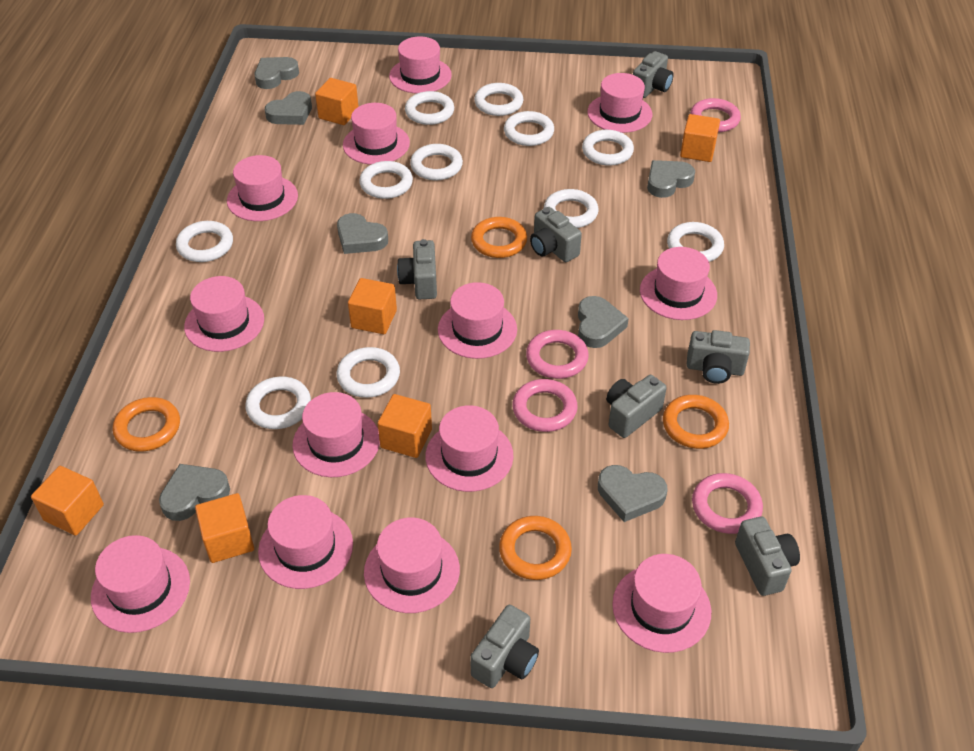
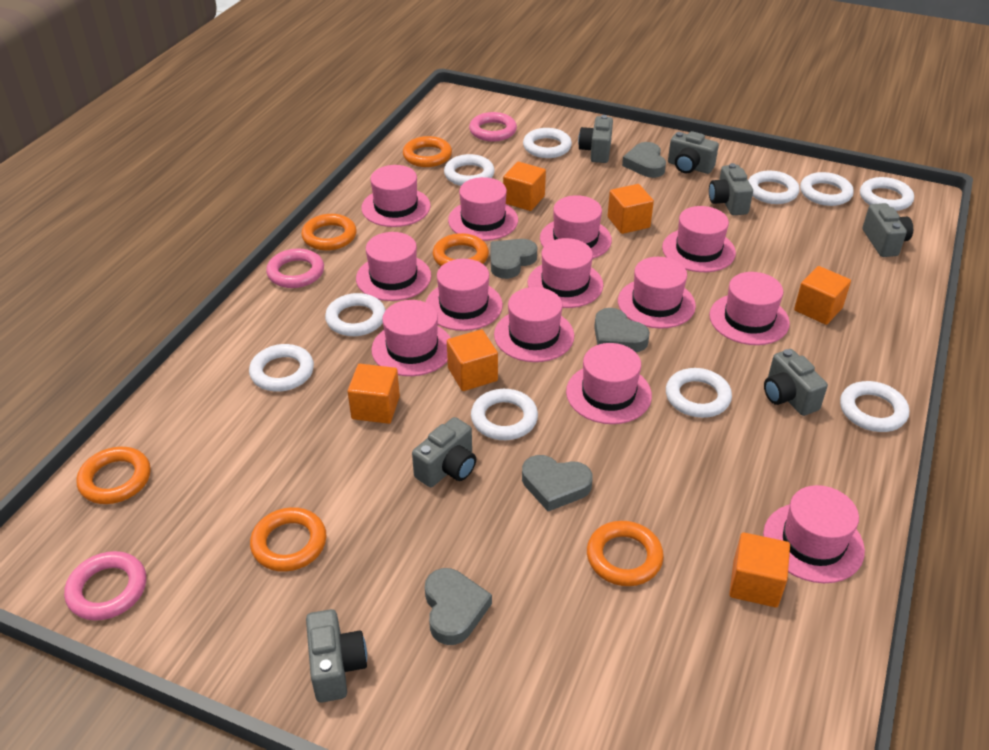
grey heart: 7 -> 5
orange ring: 4 -> 6
pink ring: 4 -> 3
white ring: 11 -> 10

